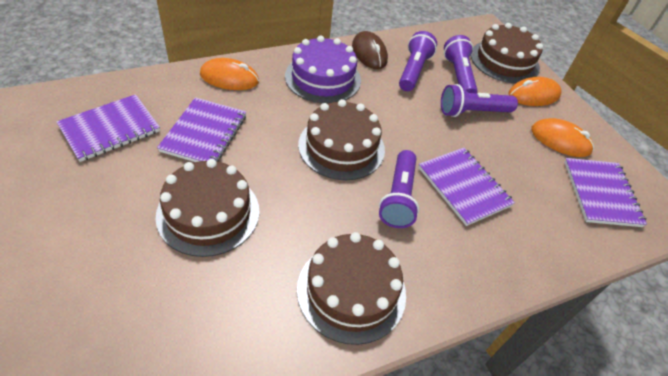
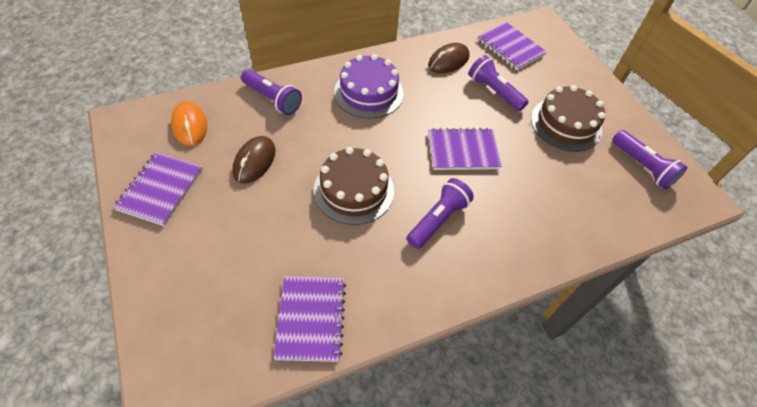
brown cake: 4 -> 2
brown mouse: 1 -> 2
orange mouse: 3 -> 1

